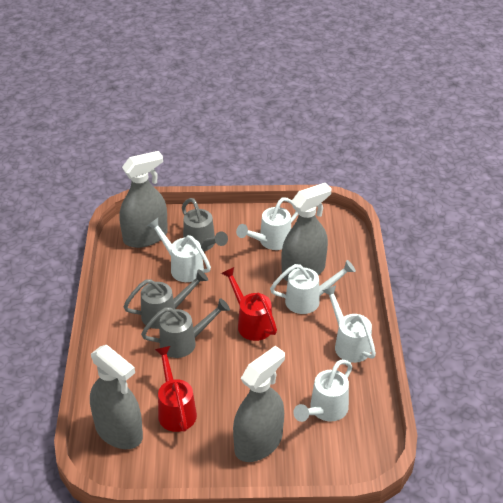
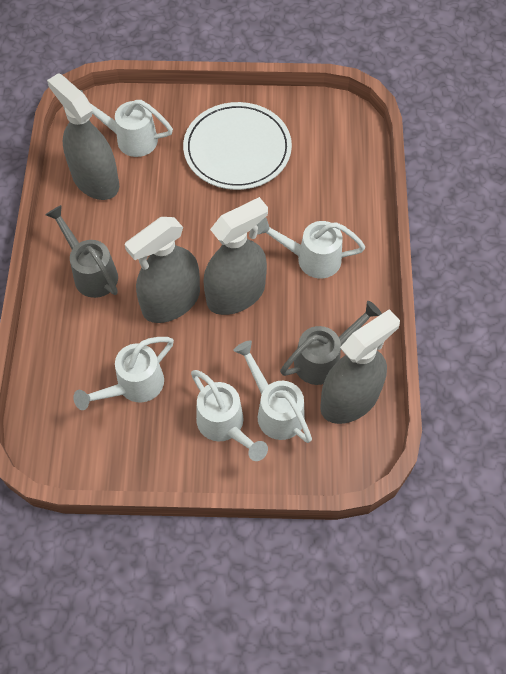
grey watering can: 3 -> 2
red watering can: 2 -> 0
white plate: 0 -> 1

